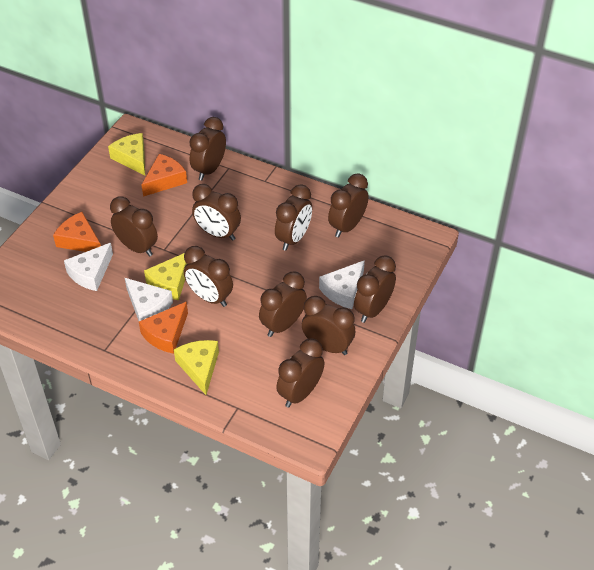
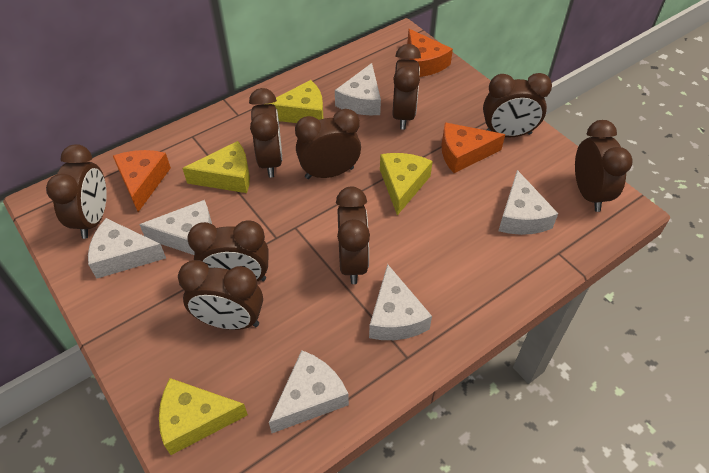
brown clock: 10 -> 9
white cheese: 3 -> 6
yellow cheese: 3 -> 4

